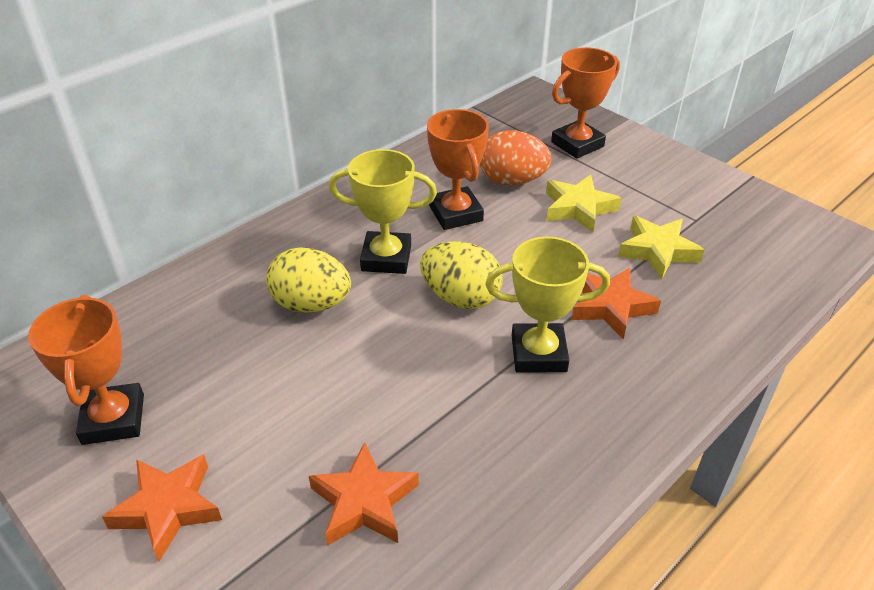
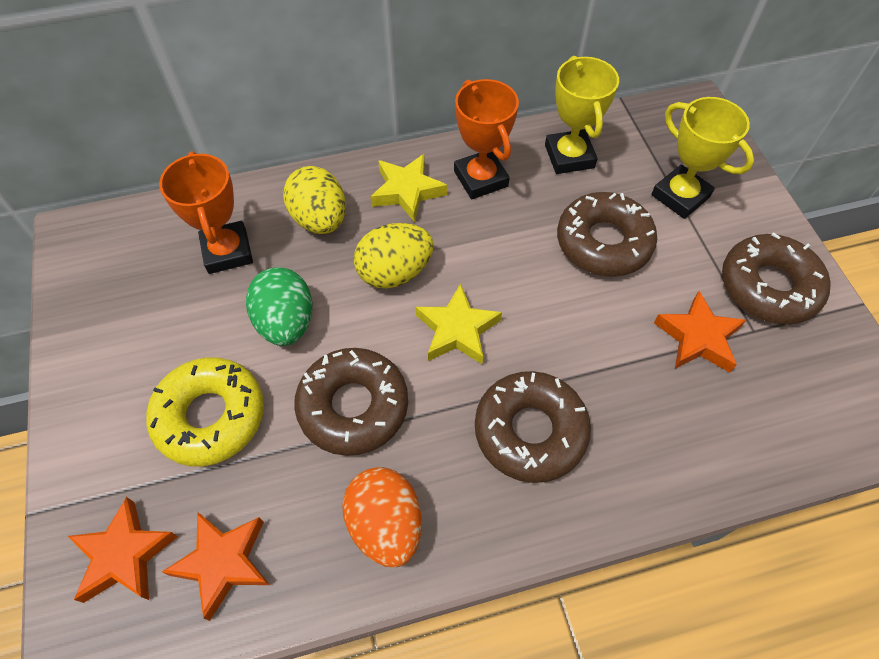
brown donut: 0 -> 4
green egg: 0 -> 1
orange trophy: 3 -> 2
yellow donut: 0 -> 1

